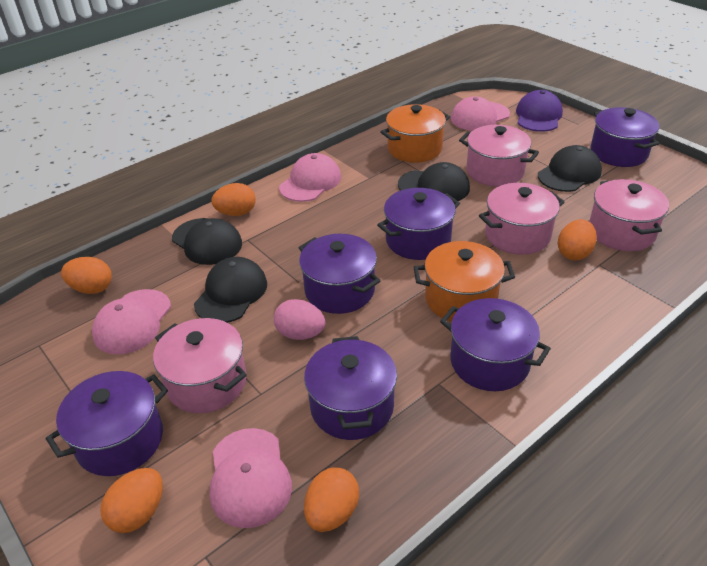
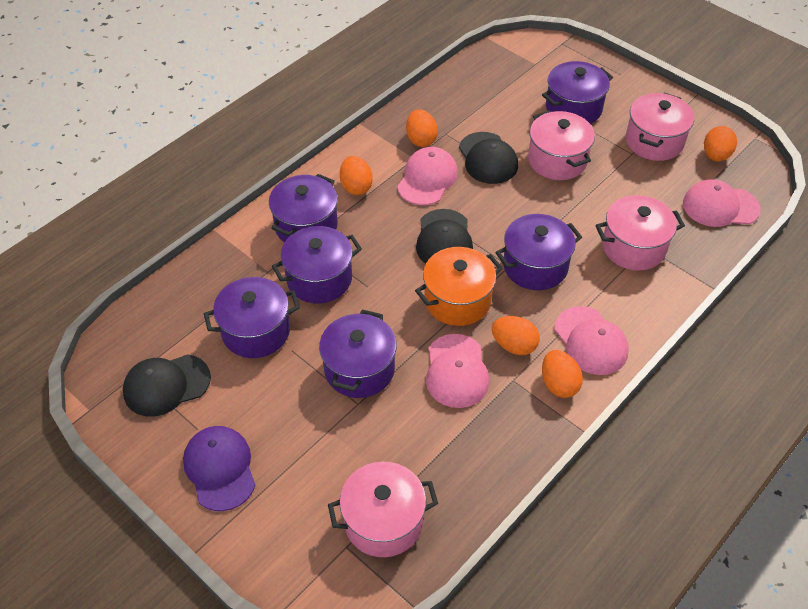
black cap: 4 -> 3
orange pot: 2 -> 1
pink egg: 1 -> 0

